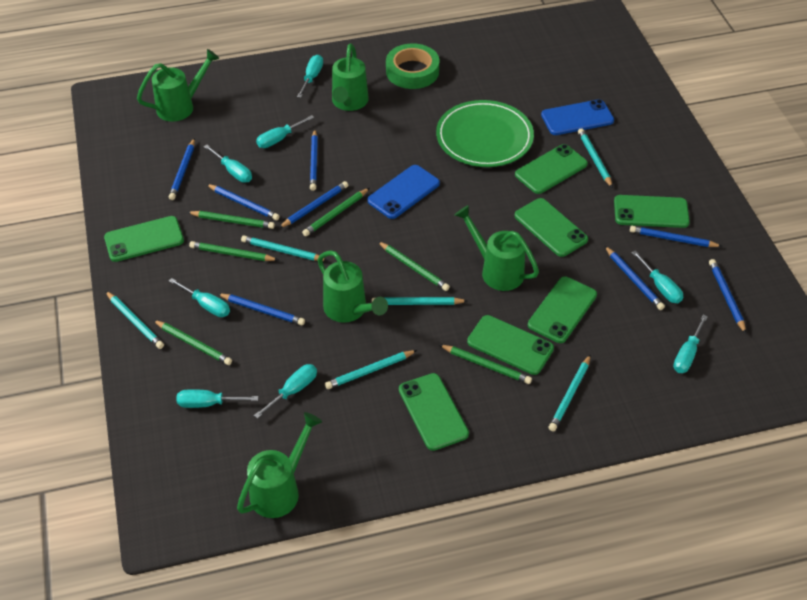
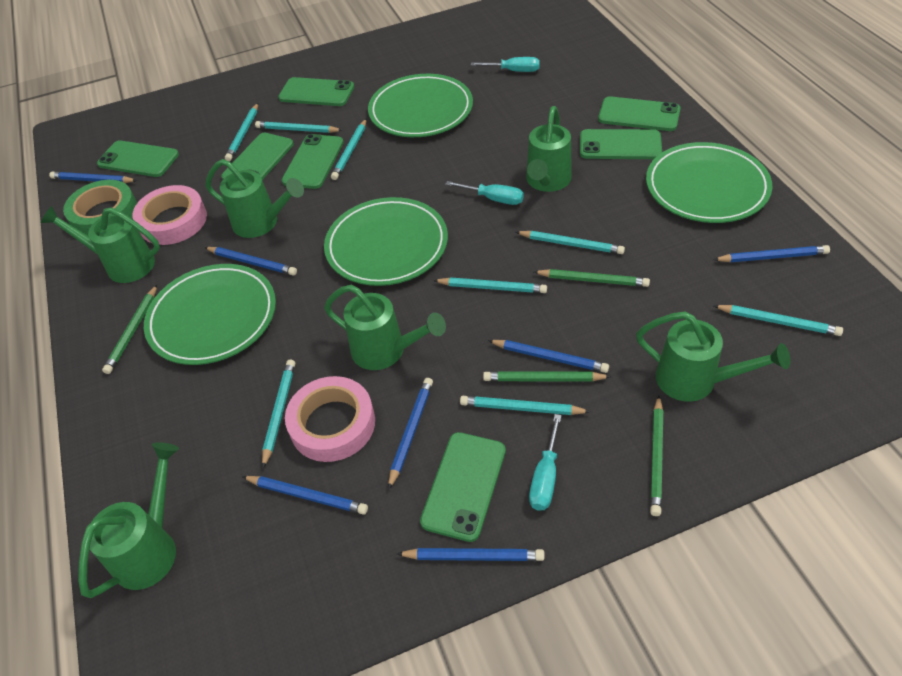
blue pencil: 8 -> 7
blue phone: 2 -> 0
green pencil: 6 -> 4
green plate: 1 -> 4
green watering can: 5 -> 6
pink tape: 0 -> 2
turquoise pencil: 6 -> 8
turquoise screwdriver: 8 -> 3

